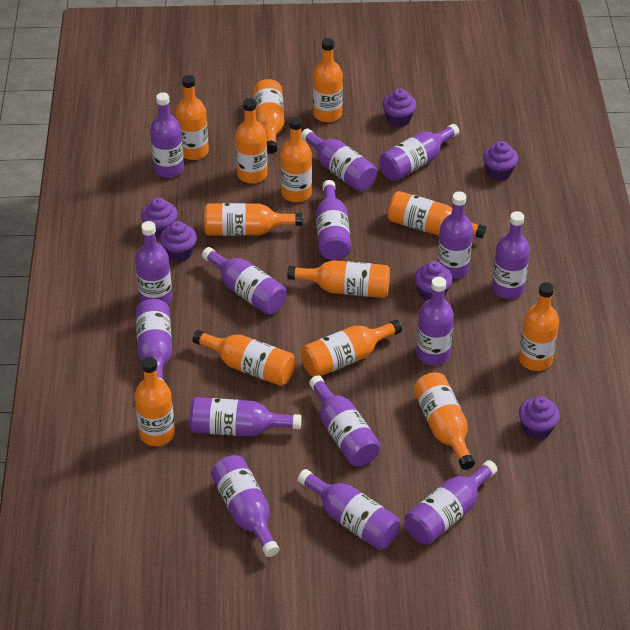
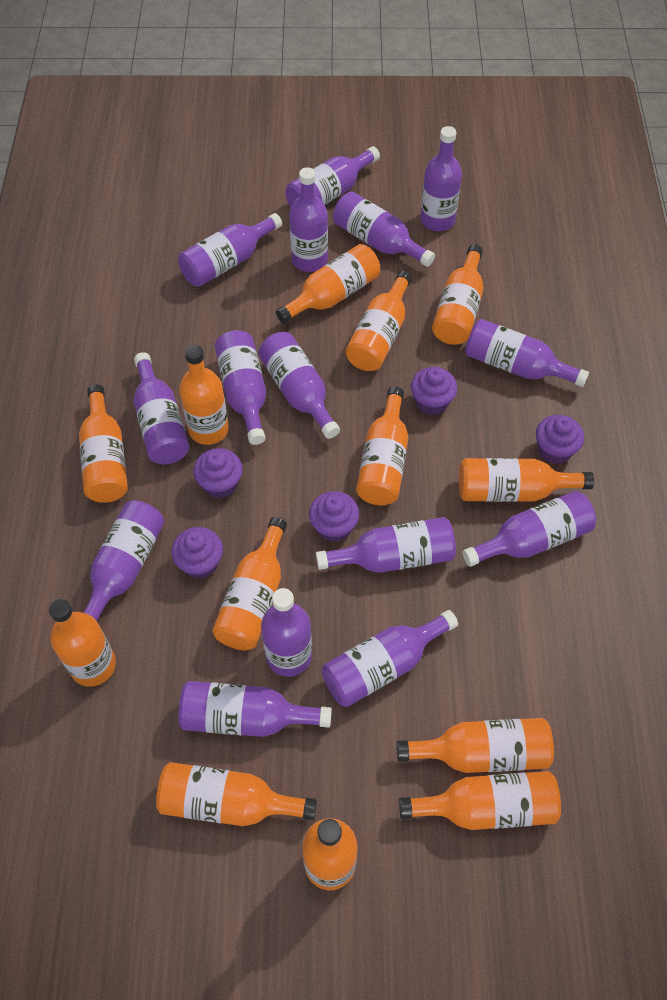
purple cupcake: 6 -> 5

